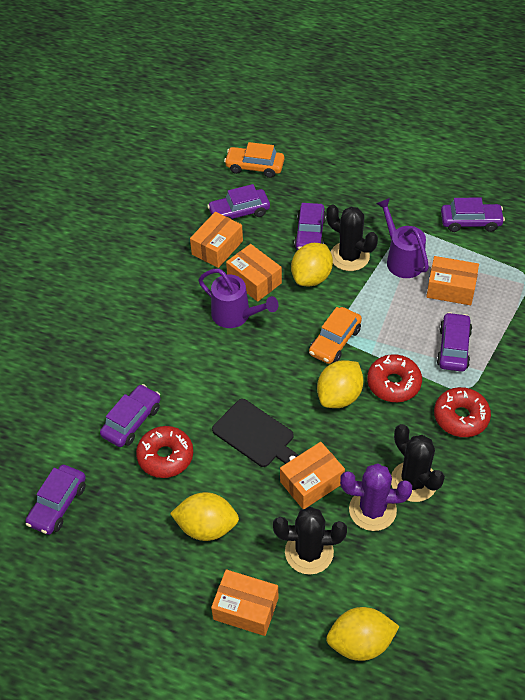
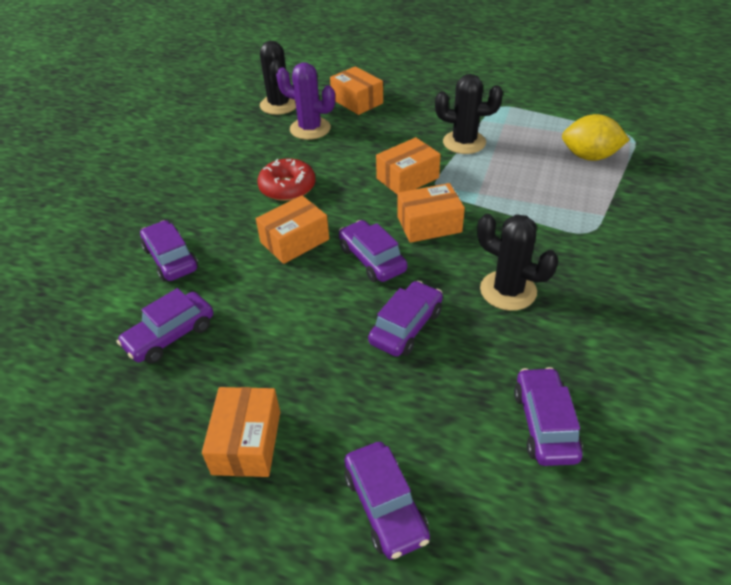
black cutting board: 1 -> 0
orange car: 2 -> 0
purple watering can: 2 -> 0
red donut: 3 -> 1
yellow lemon: 4 -> 1

